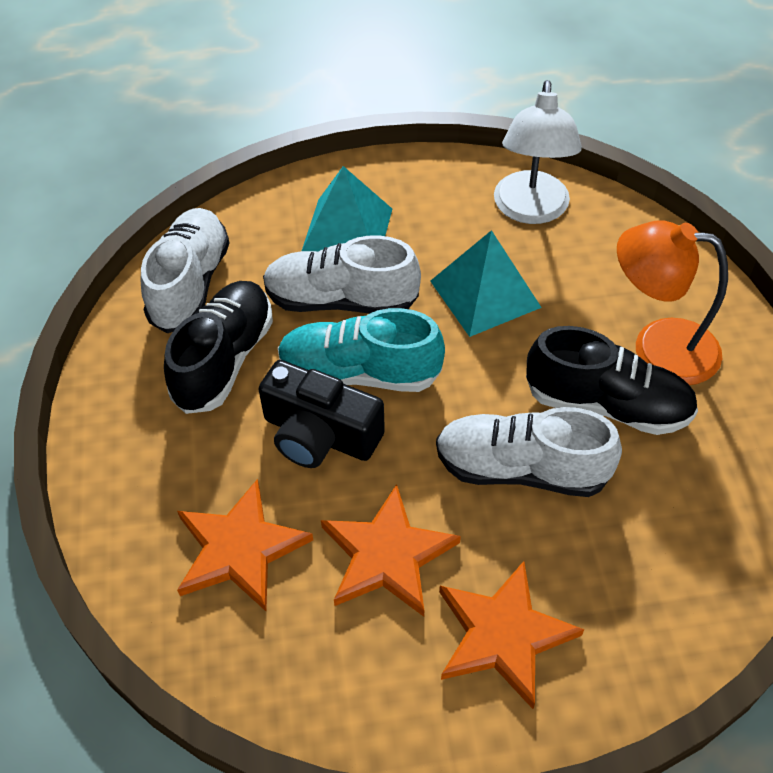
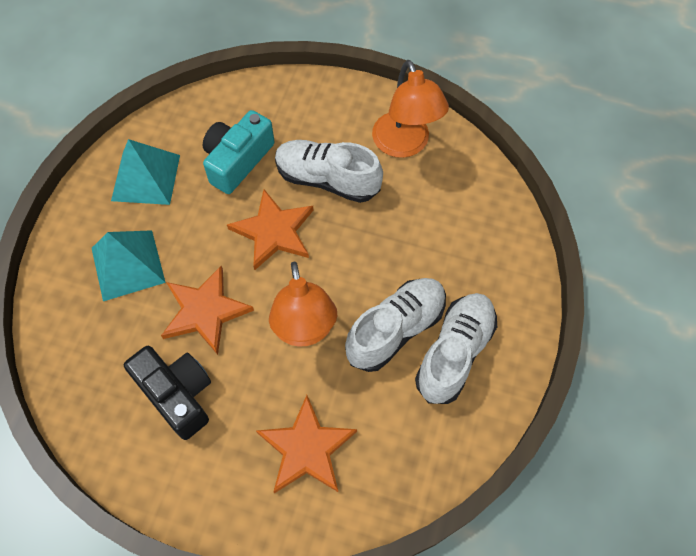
black shoe: 2 -> 0
orange lamp: 1 -> 2
turquoise camera: 0 -> 1
turquoise shoe: 1 -> 0
white lamp: 1 -> 0

